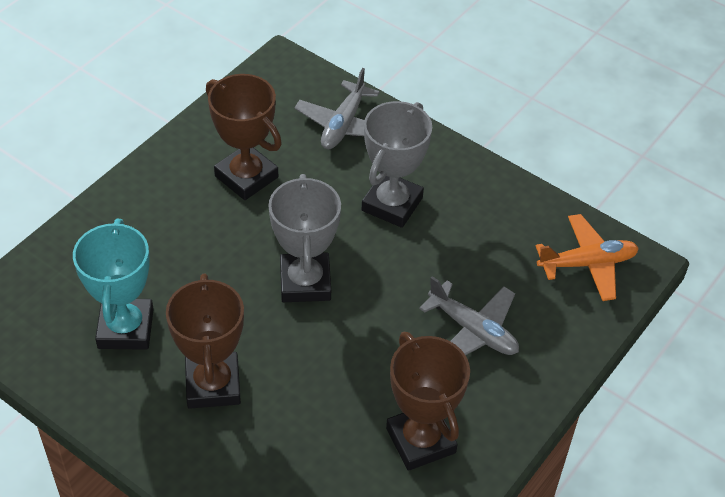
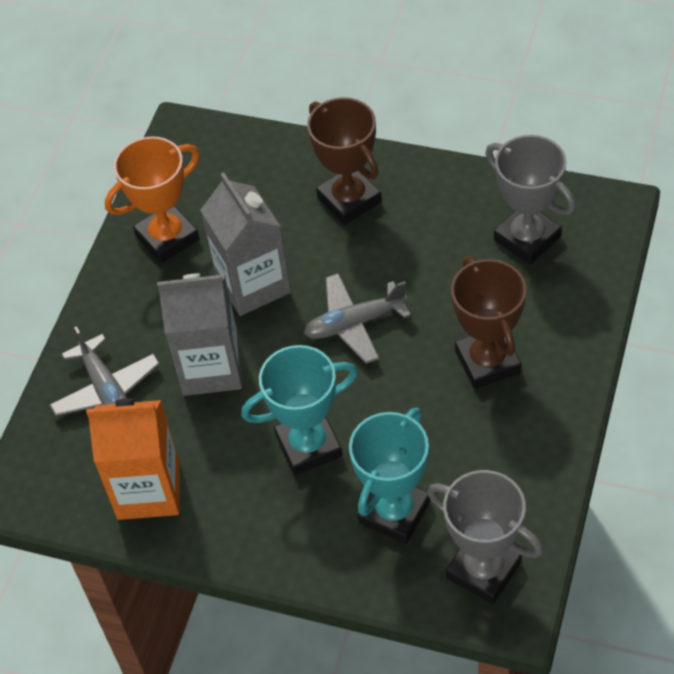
brown trophy: 3 -> 2
grey carton: 0 -> 2
orange carton: 0 -> 1
orange plane: 1 -> 0
orange trophy: 0 -> 1
turquoise trophy: 1 -> 2

